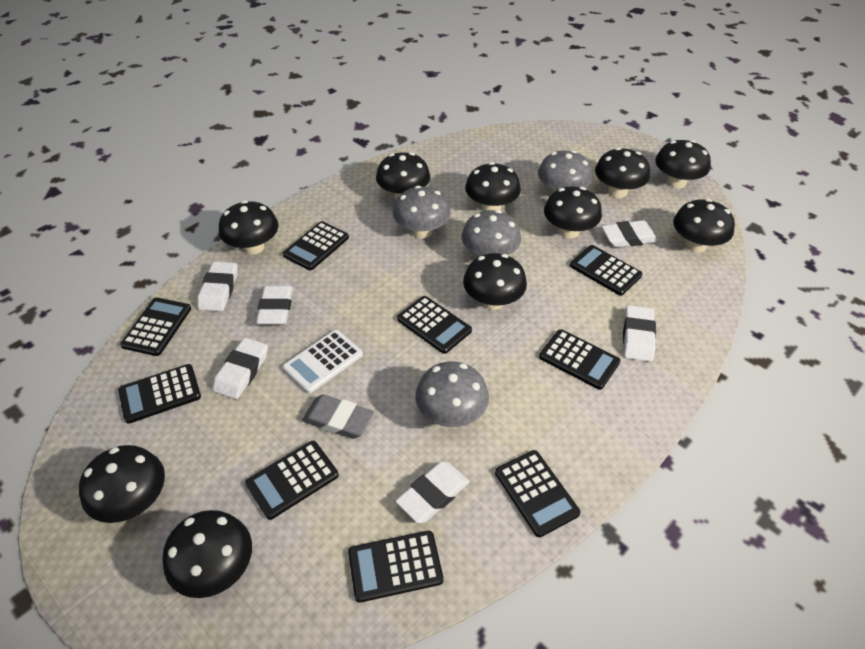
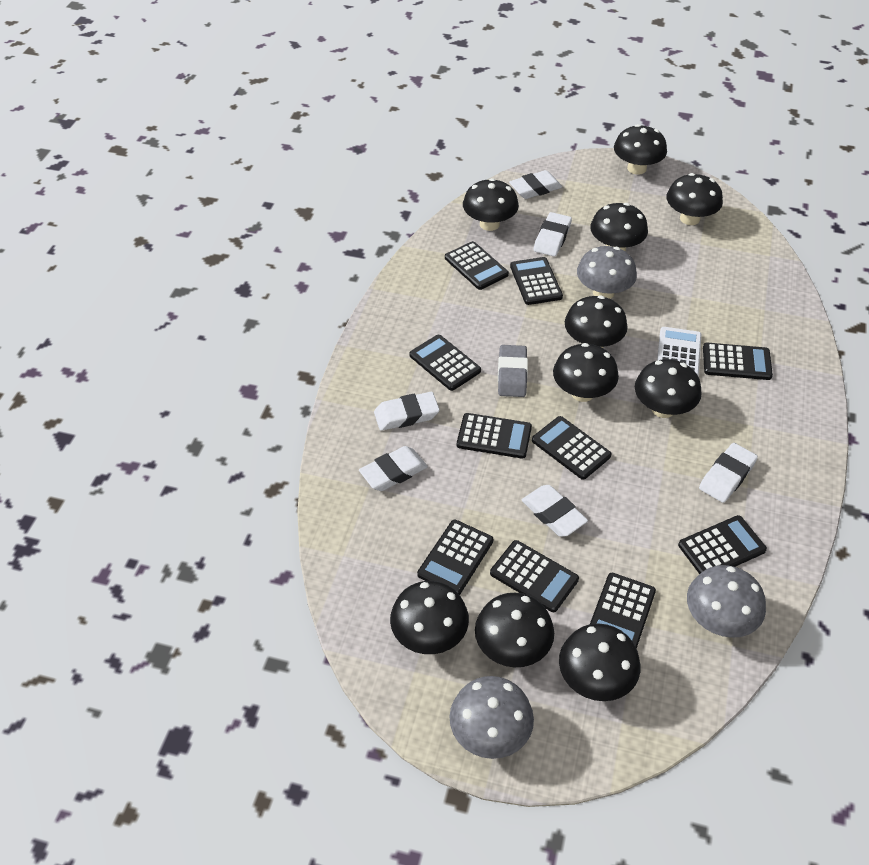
black calculator: 9 -> 10
grey mushroom: 4 -> 3

